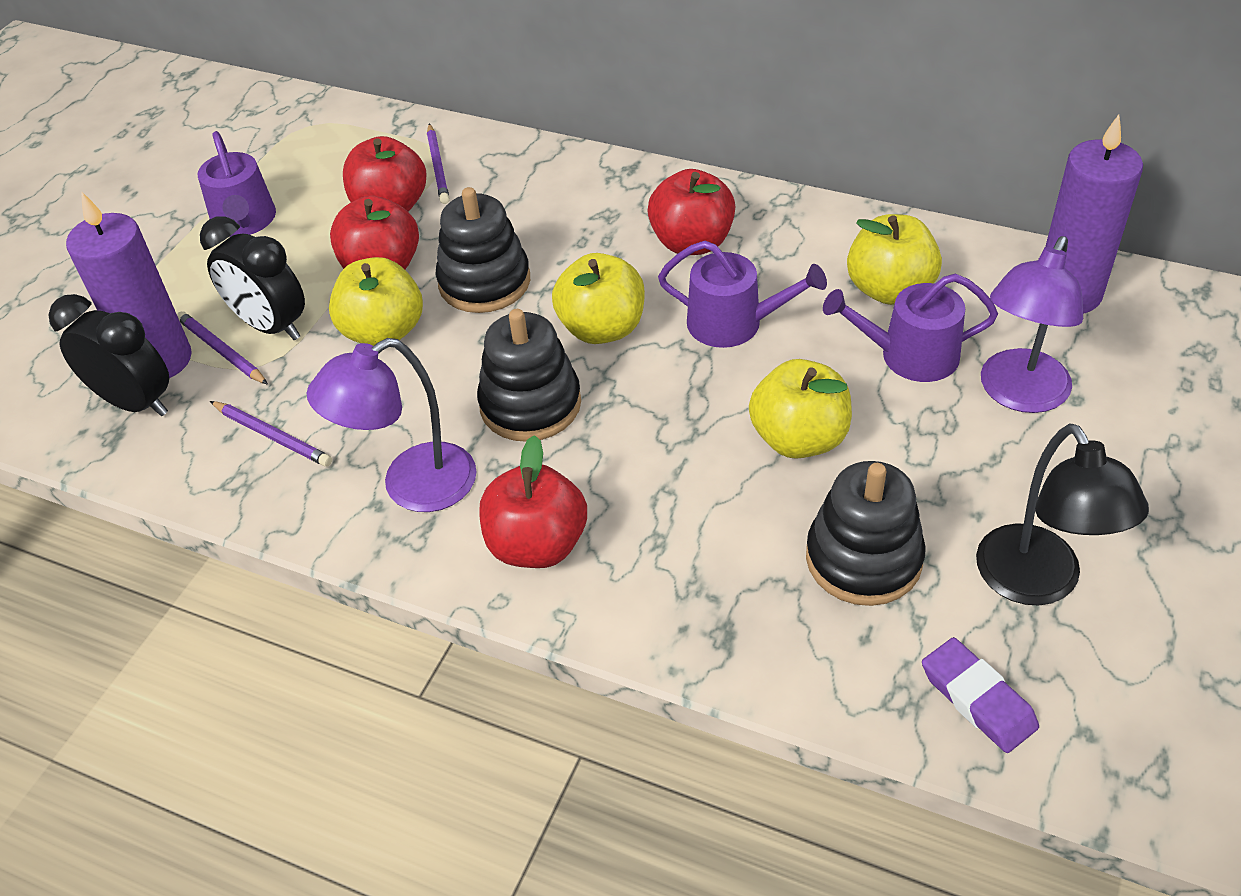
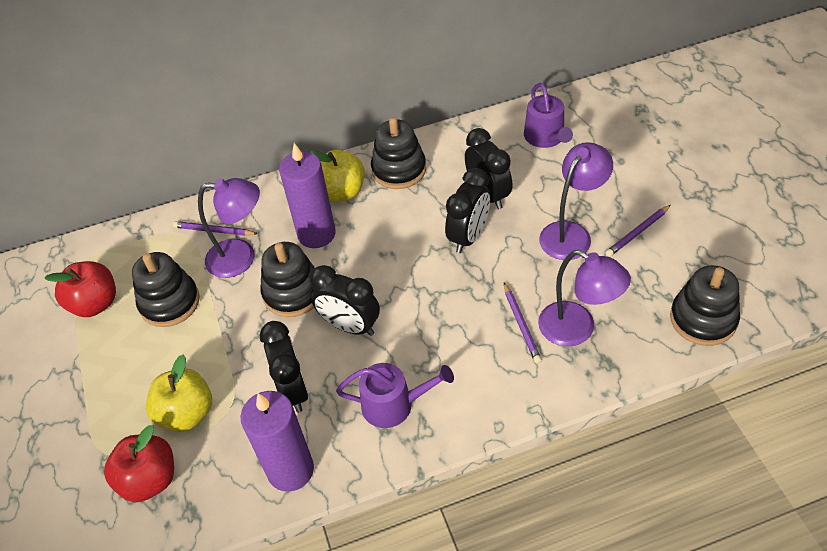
black clock: 2 -> 4
black lamp: 1 -> 0
black stacking toy: 3 -> 4
purple eraser: 1 -> 0
purple lamp: 2 -> 3
purple watering can: 3 -> 2
red apple: 4 -> 2
yellow apple: 4 -> 2

